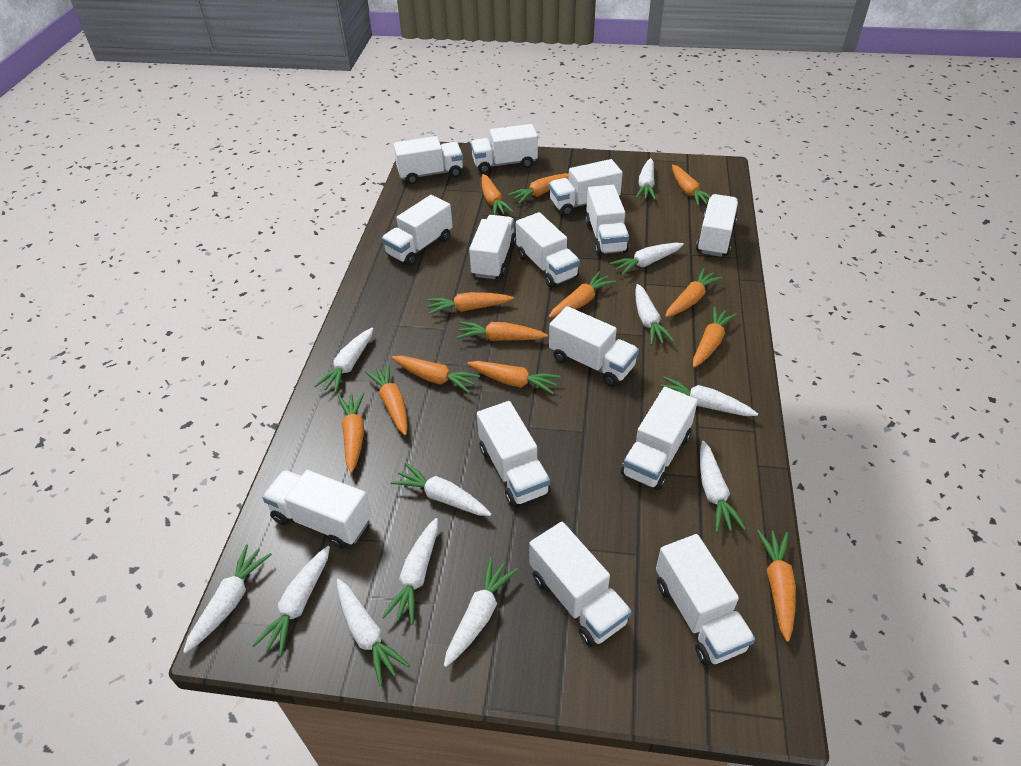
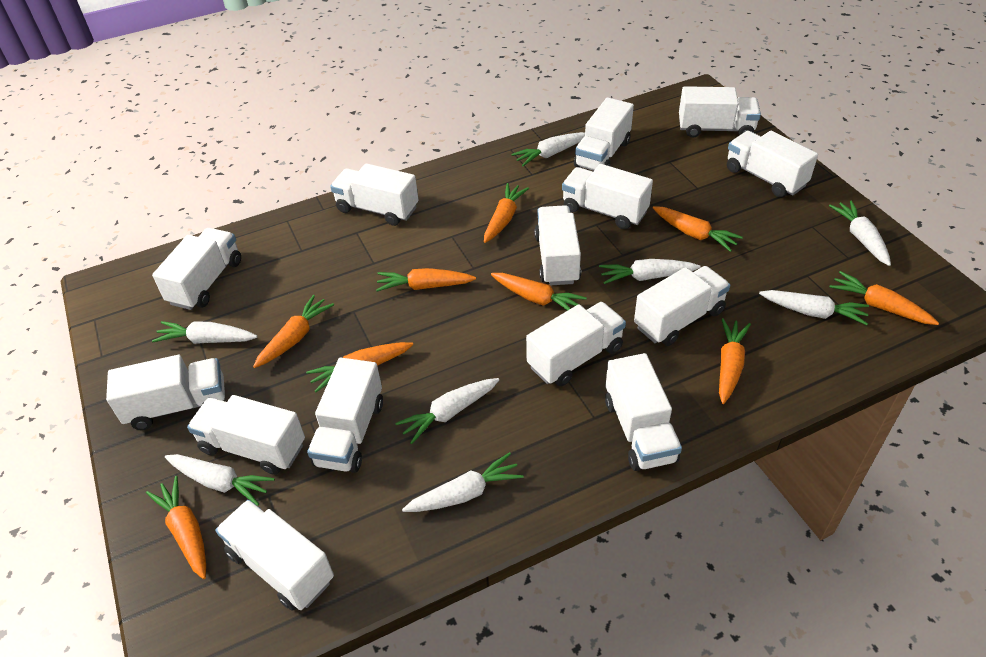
orange carrot: 13 -> 9
white carrot: 12 -> 8

